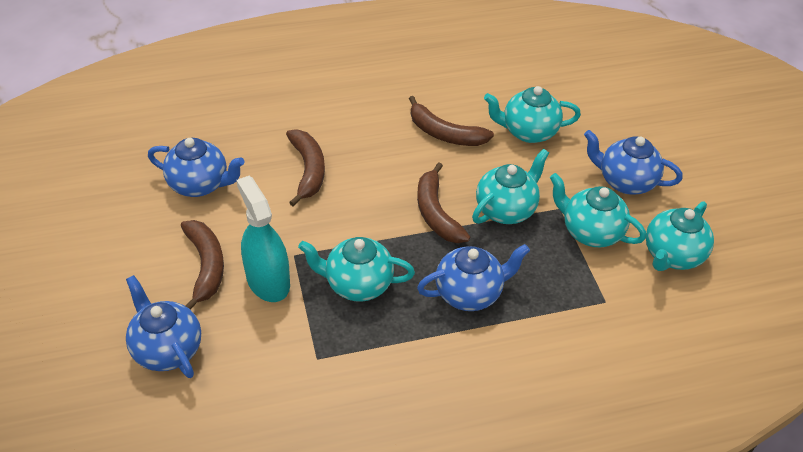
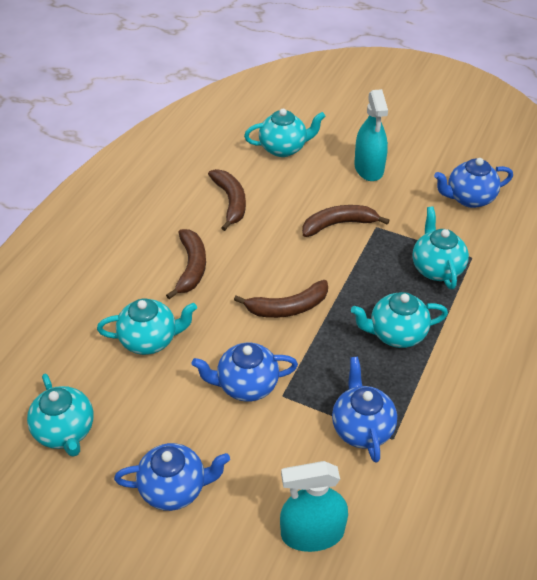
turquoise spray bottle: 1 -> 2

